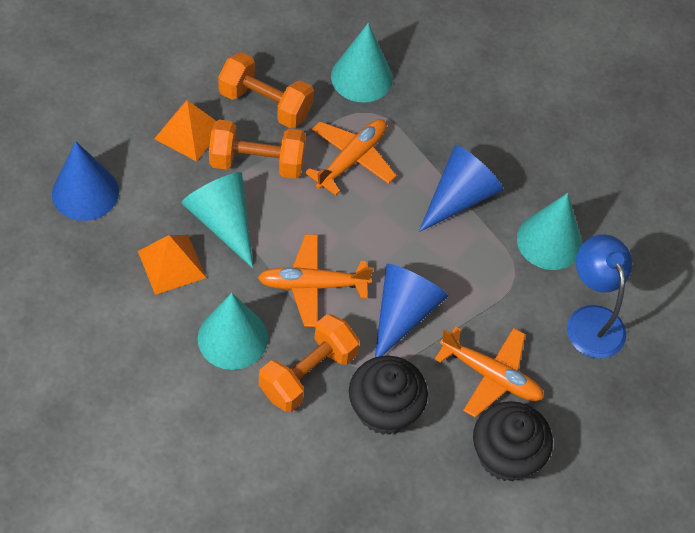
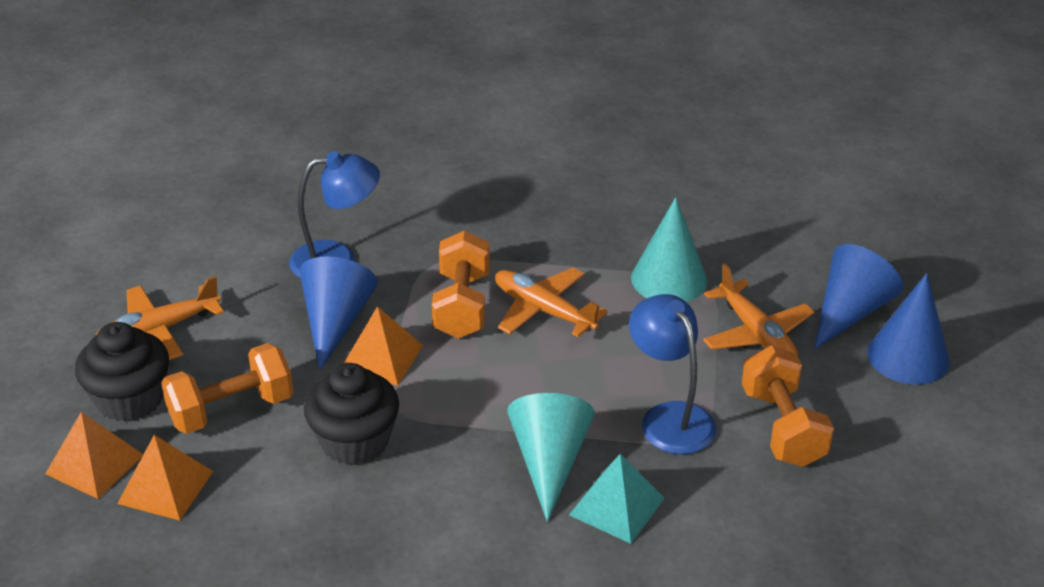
blue lamp: 1 -> 2
orange pyramid: 2 -> 3
turquoise cone: 4 -> 2
turquoise pyramid: 0 -> 1

